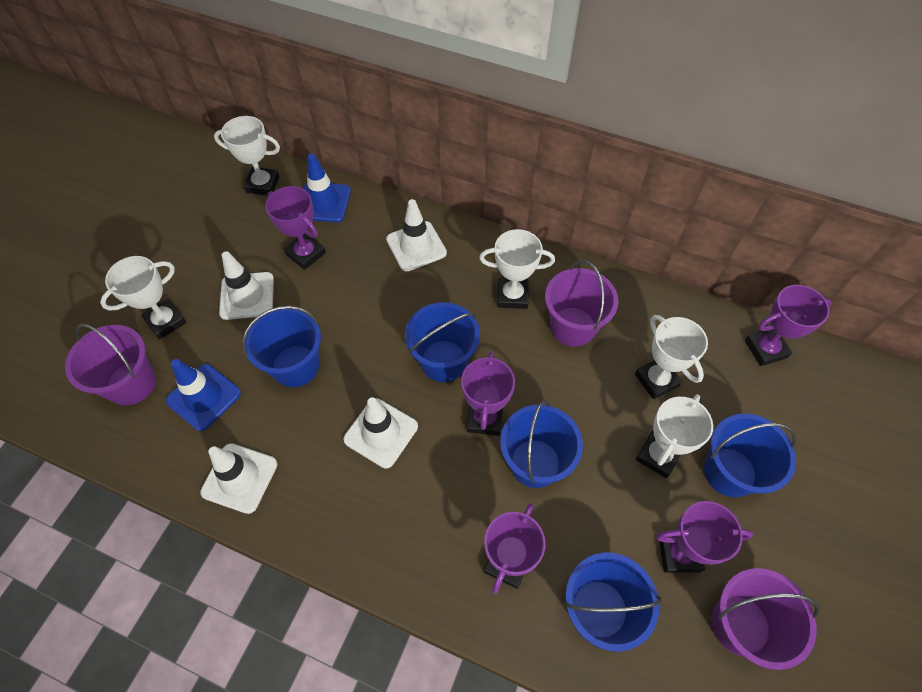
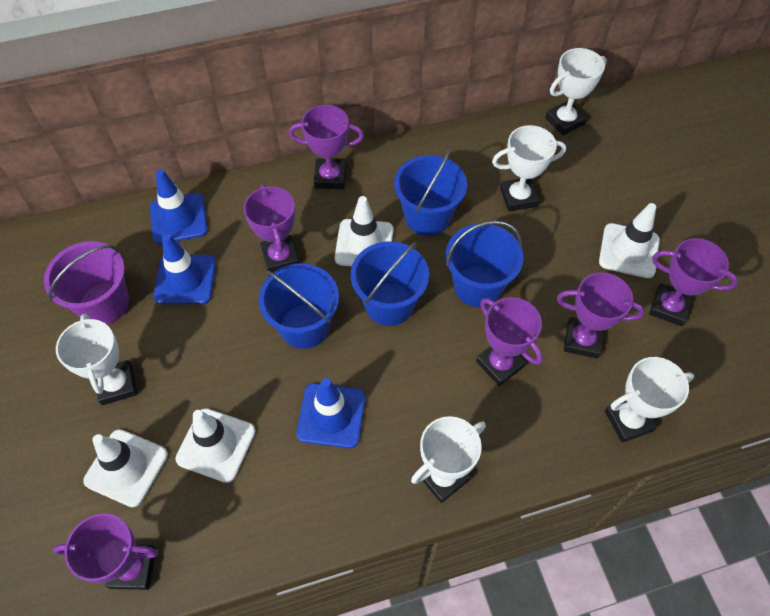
blue bucket: 5 -> 4
blue traffic cone: 2 -> 3
purple bucket: 3 -> 1
purple trophy: 5 -> 6

